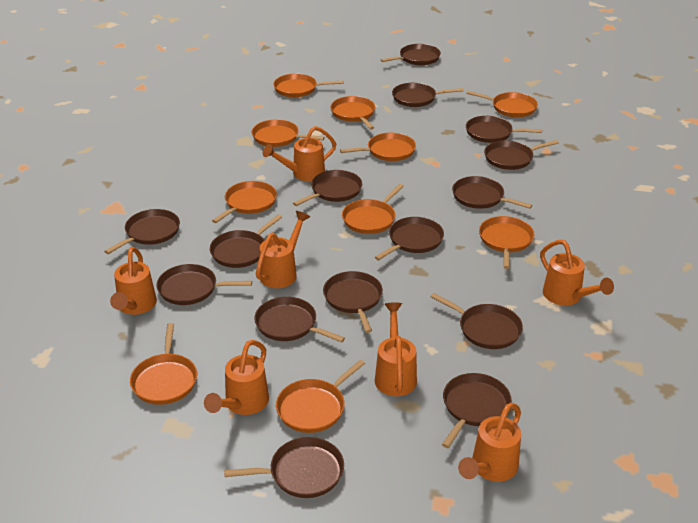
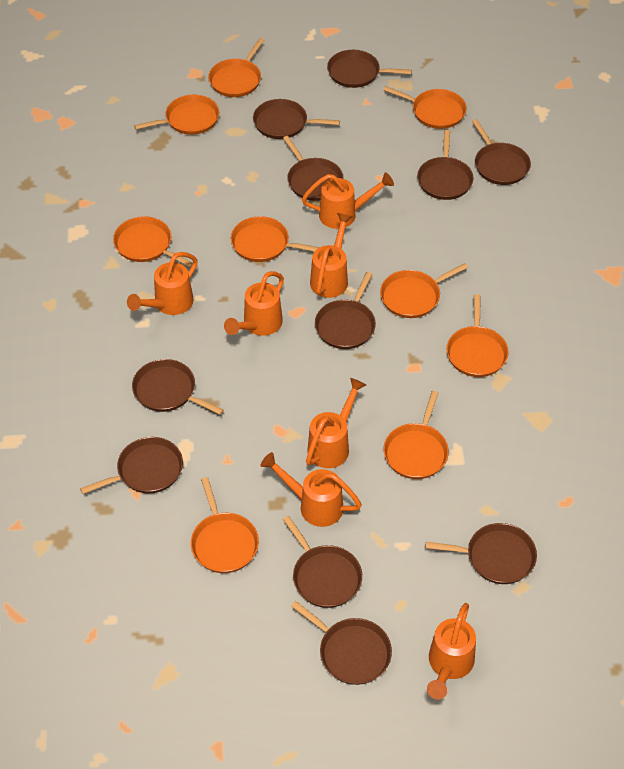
brown pan: 15 -> 11
orange pan: 10 -> 9

